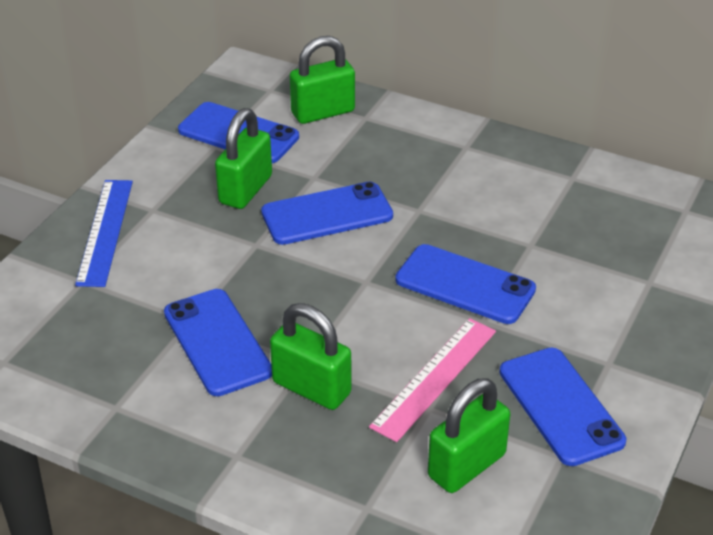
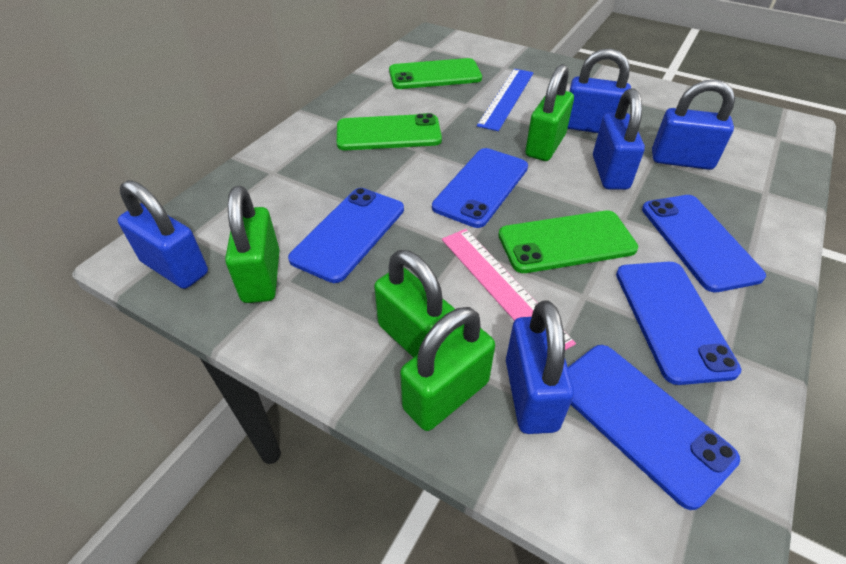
blue padlock: 0 -> 5
green phone: 0 -> 3

